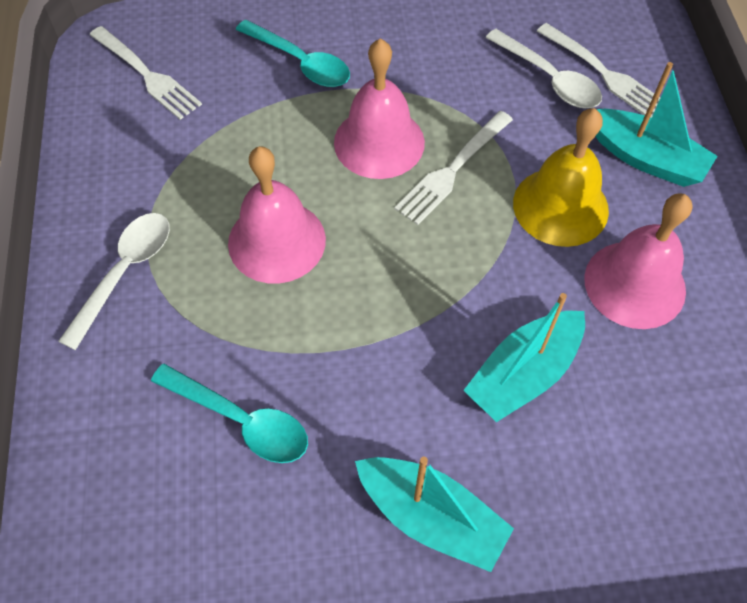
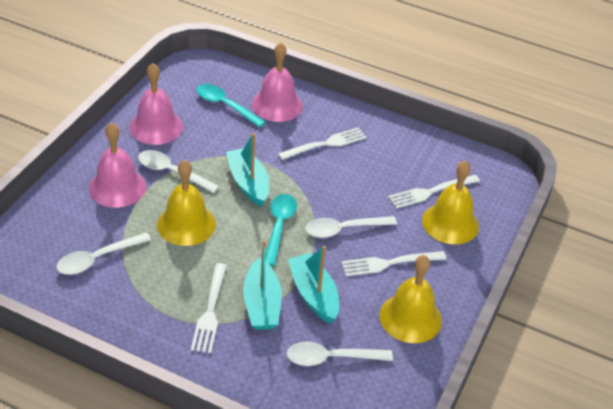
white fork: 3 -> 4
white spoon: 2 -> 4
yellow bell: 1 -> 3

